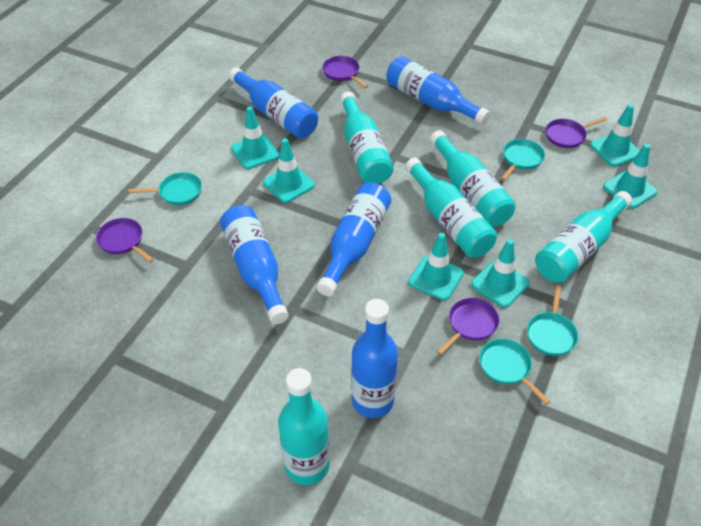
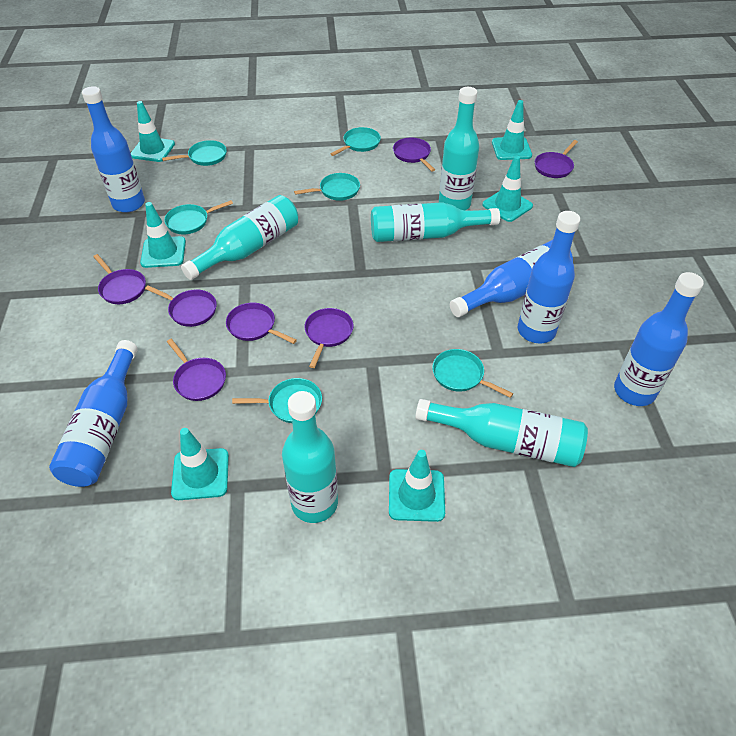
purple pan: 4 -> 7
turquoise pan: 4 -> 6

